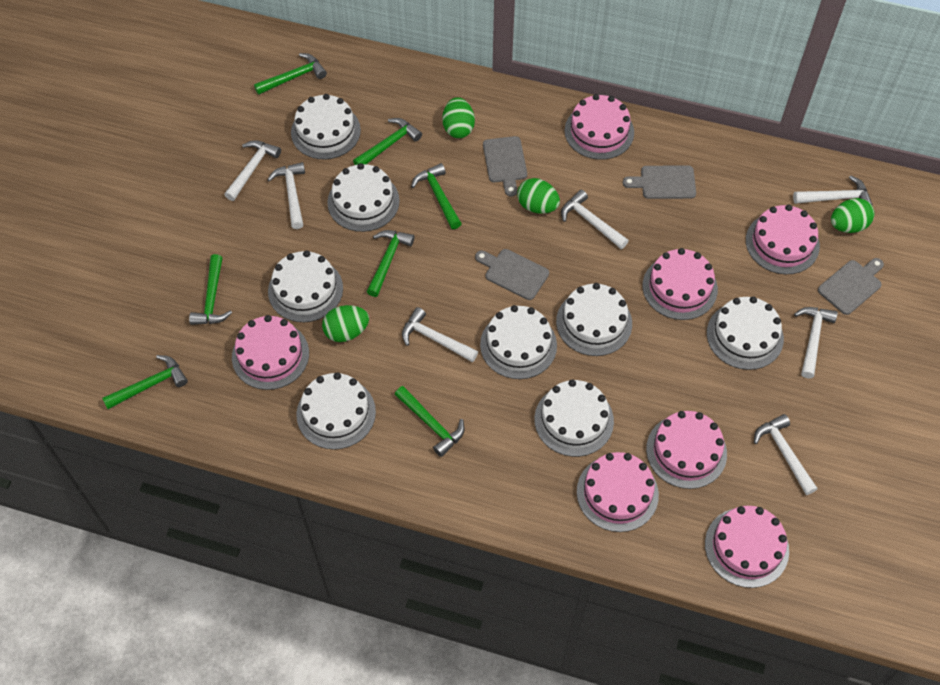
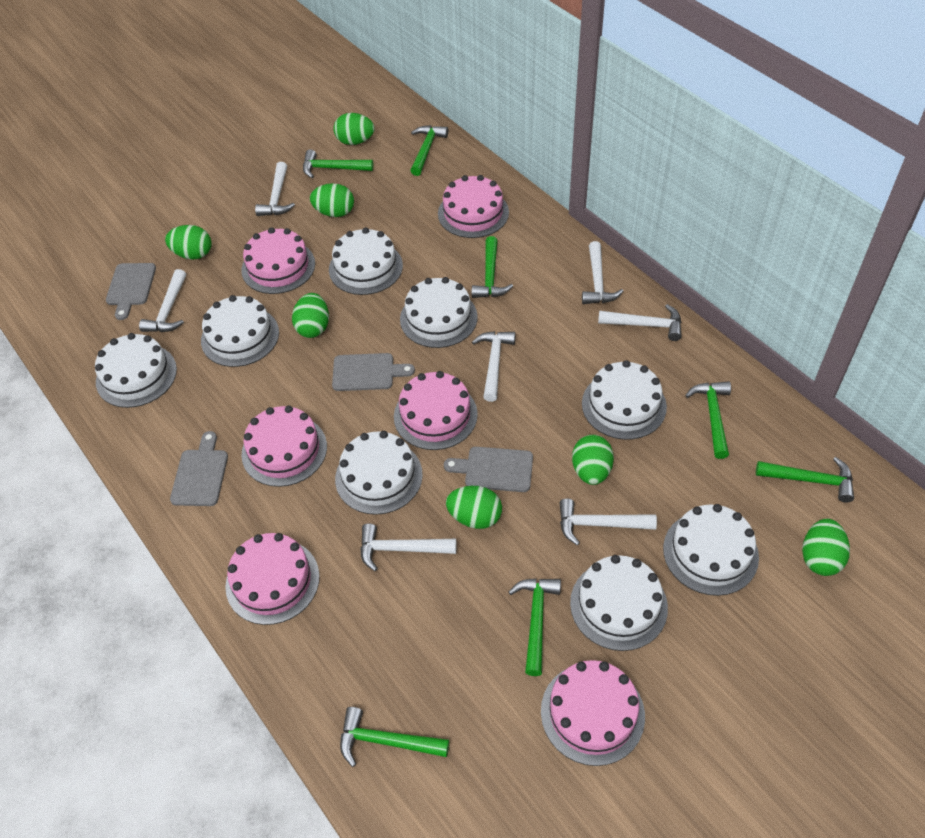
green egg: 4 -> 7
pink cake: 7 -> 6

